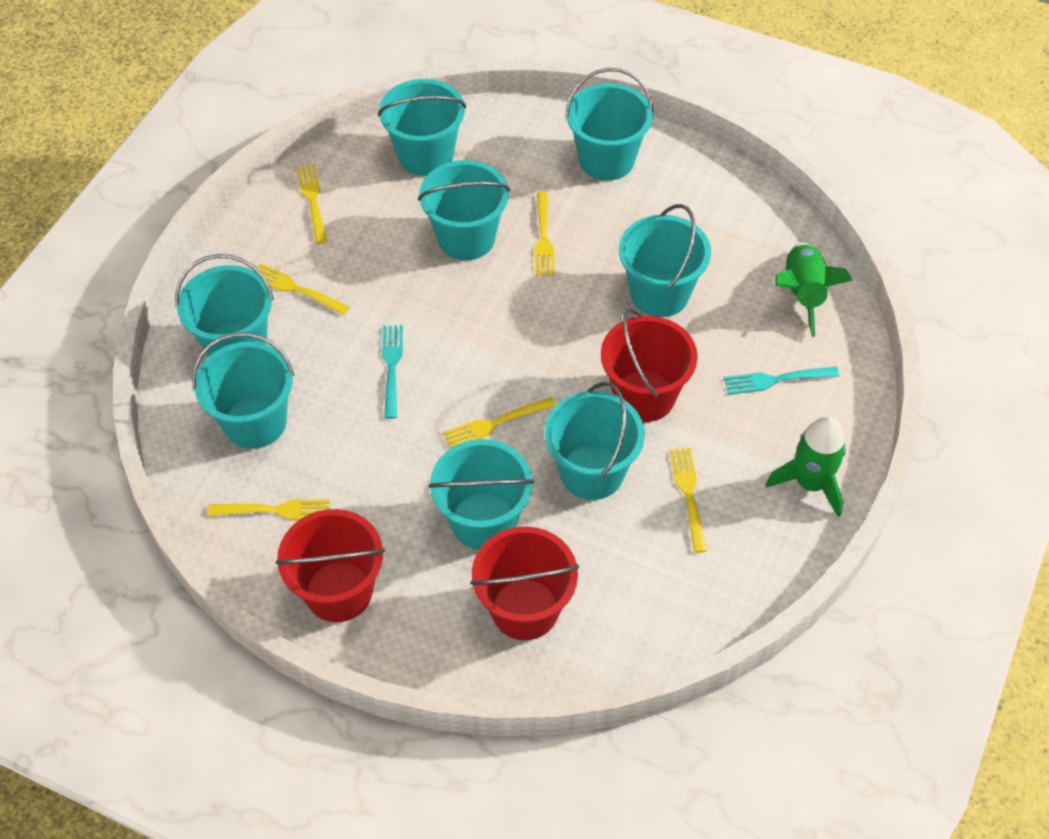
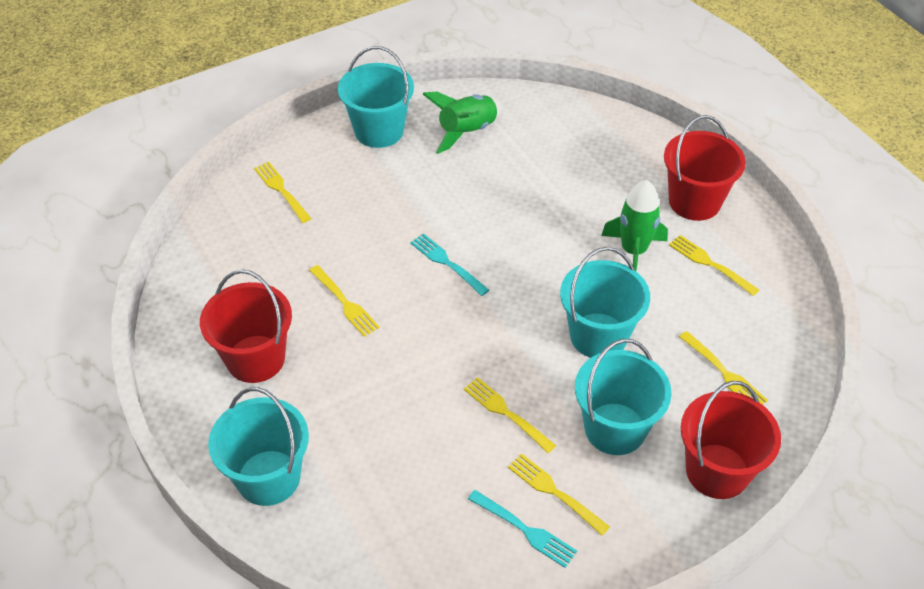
turquoise bucket: 8 -> 4

